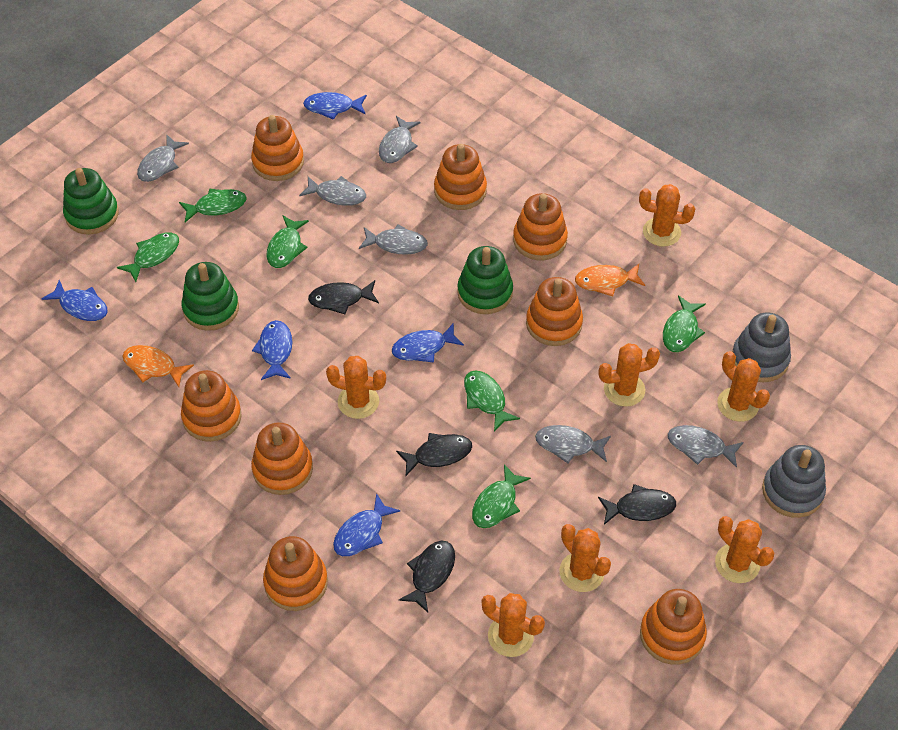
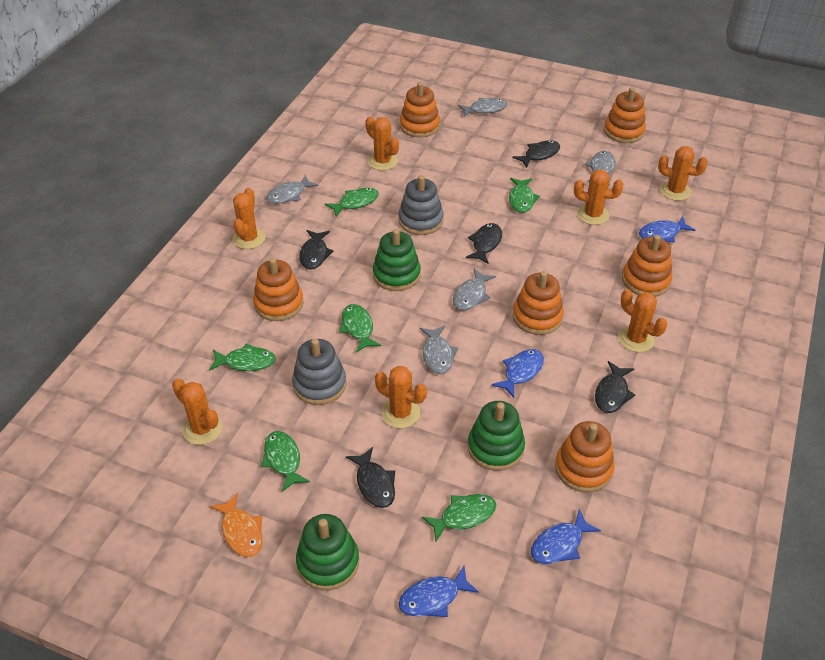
black fish: 4 -> 5
blue fish: 5 -> 4
grey fish: 6 -> 5
orange fish: 2 -> 1
orange stacking toy: 8 -> 6

